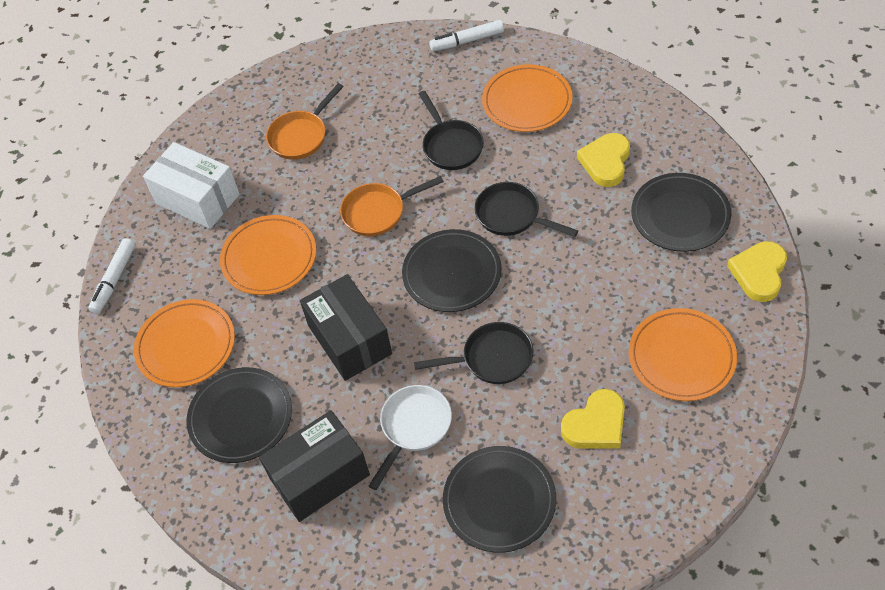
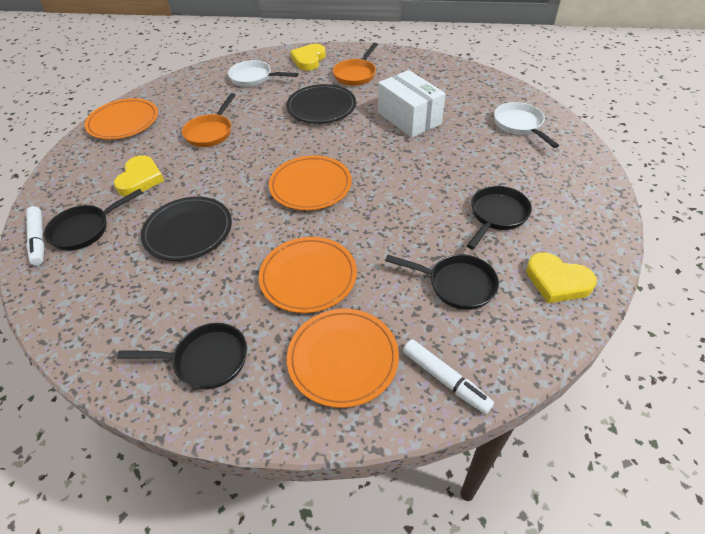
black box: 2 -> 0
black pan: 3 -> 4
black plate: 4 -> 2
white pan: 1 -> 2

